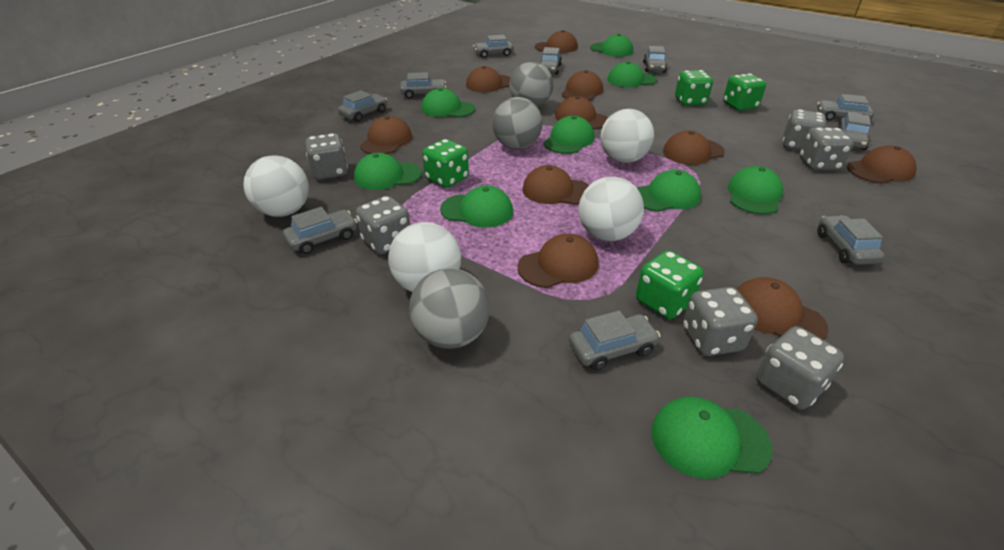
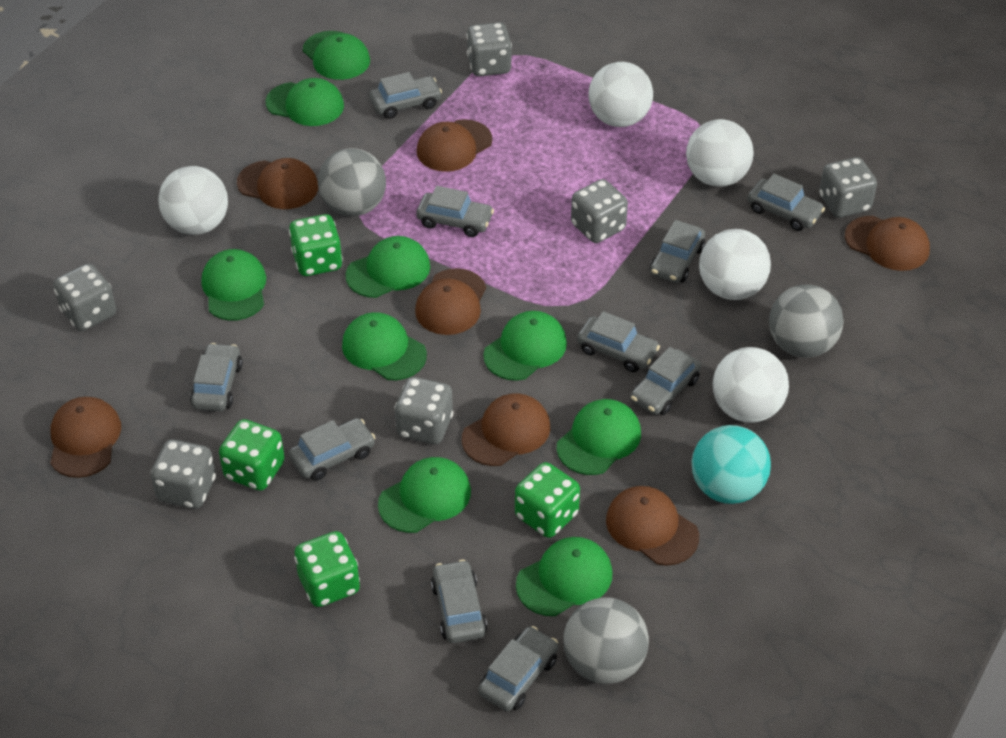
brown cap: 10 -> 7
turquoise ball: 0 -> 1
white ball: 4 -> 5

